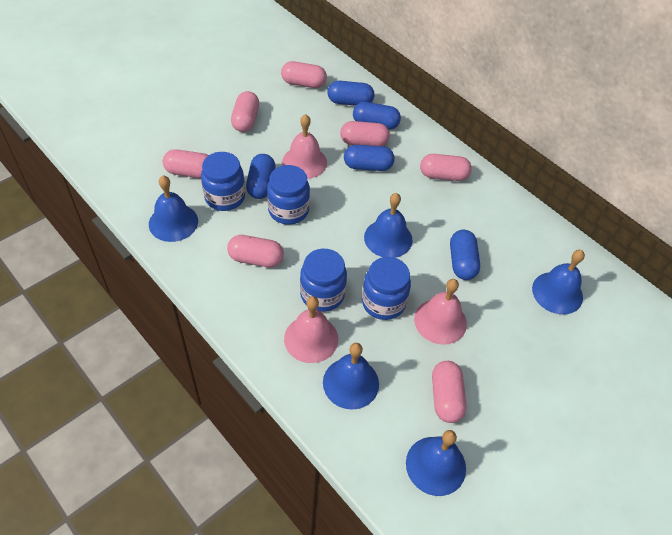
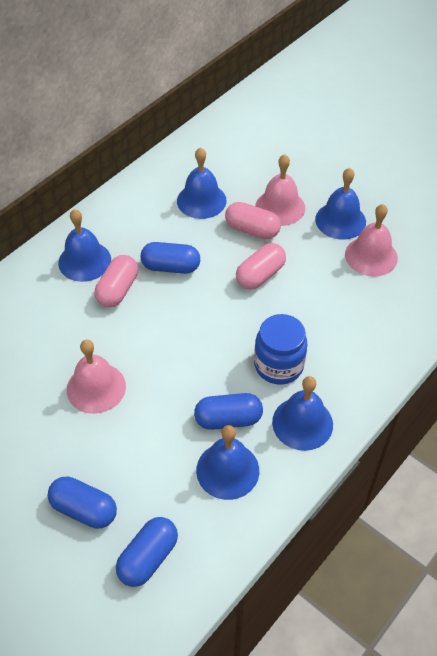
blue capsule: 5 -> 4
blue jar: 4 -> 1
pink capsule: 7 -> 3

